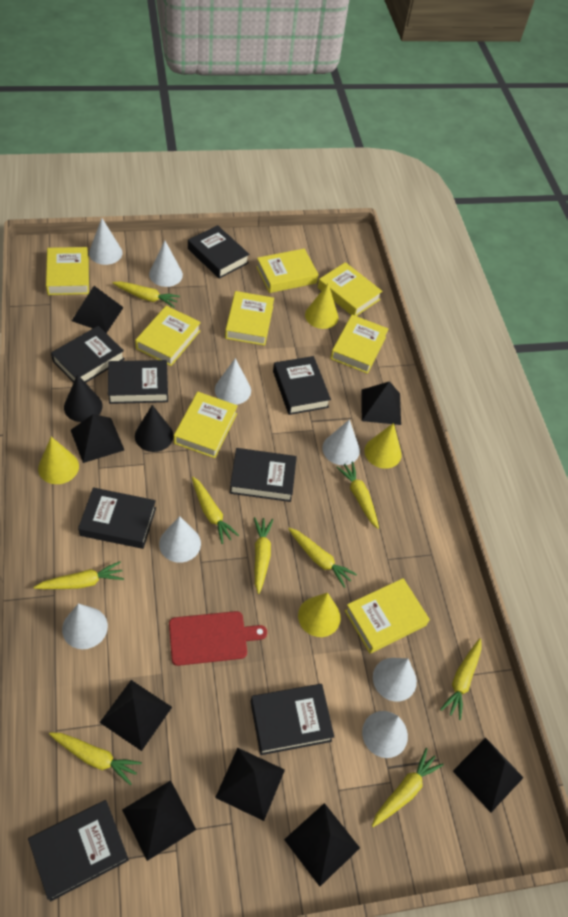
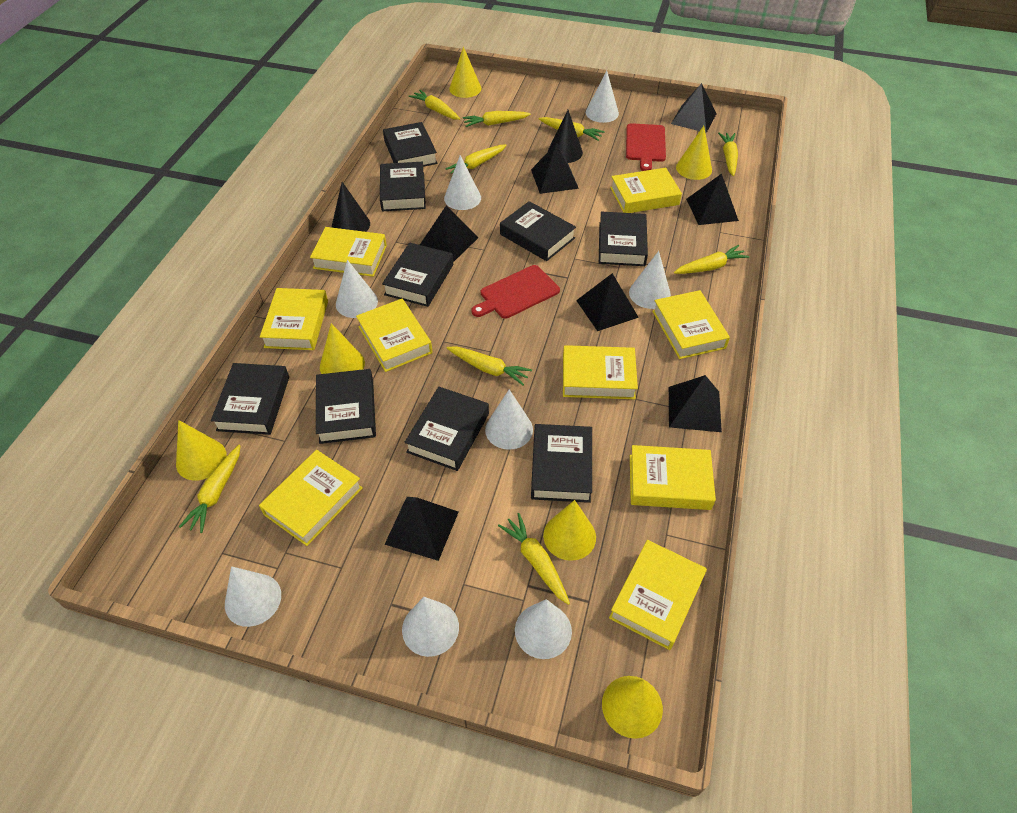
black book: 8 -> 9
black pyramid: 8 -> 7
red cutting board: 1 -> 2
yellow book: 8 -> 9
yellow cone: 4 -> 6

